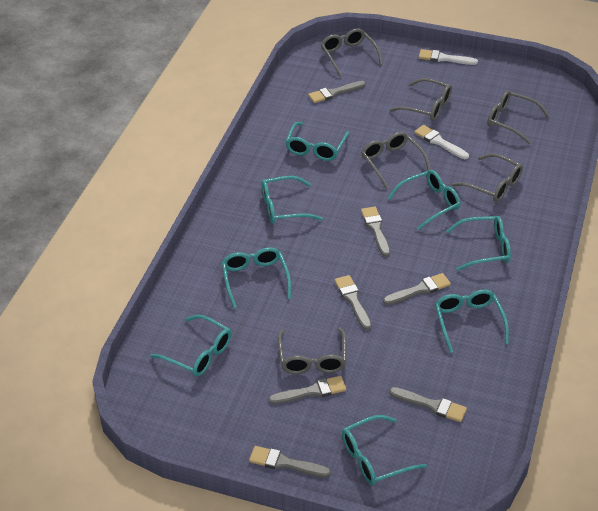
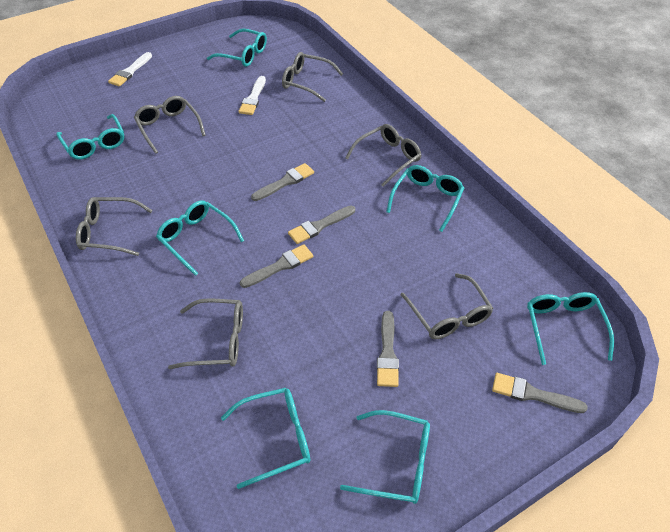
grey brush: 7 -> 5
turquoise glasses: 8 -> 7

